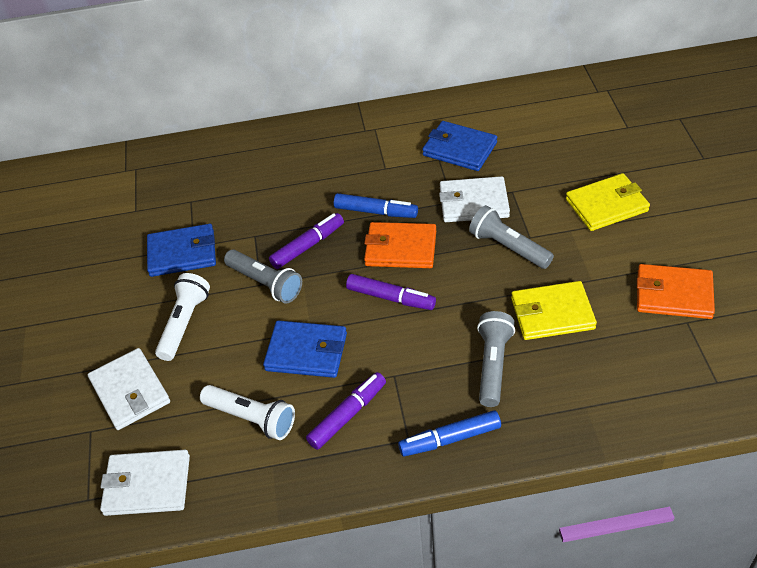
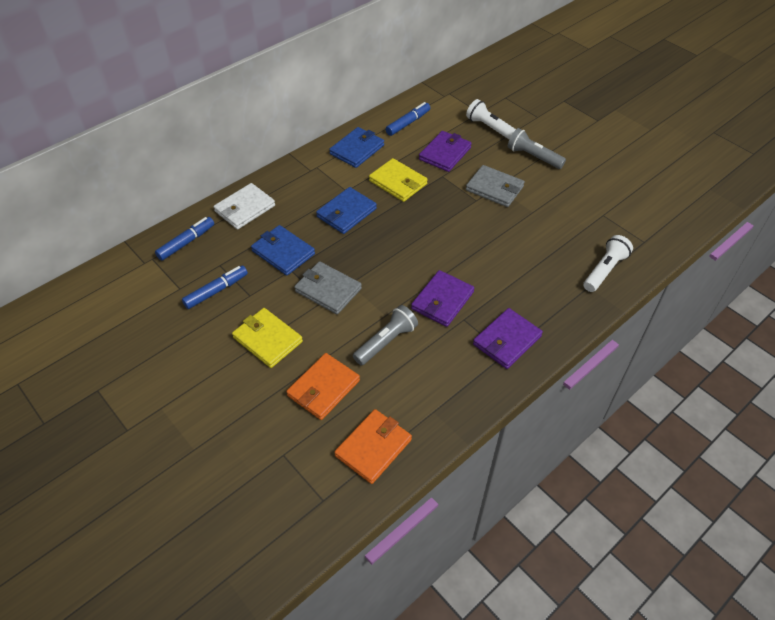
blue marker: 2 -> 3
grey flashlight: 3 -> 2
grey wallet: 0 -> 2
purple marker: 3 -> 0
purple wallet: 0 -> 3
white wallet: 3 -> 1

